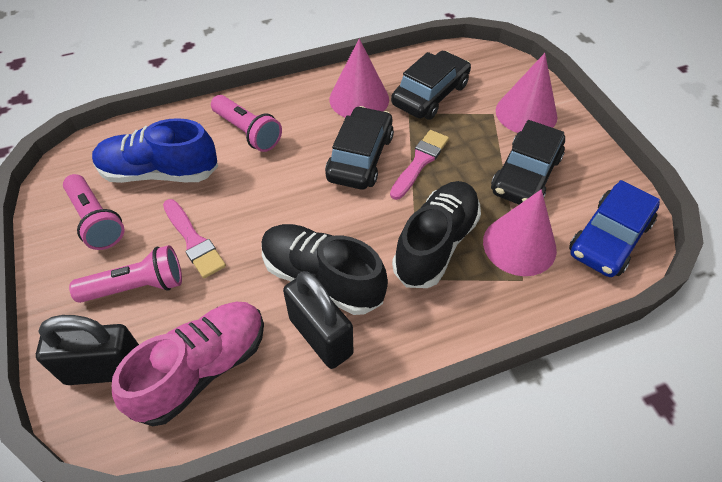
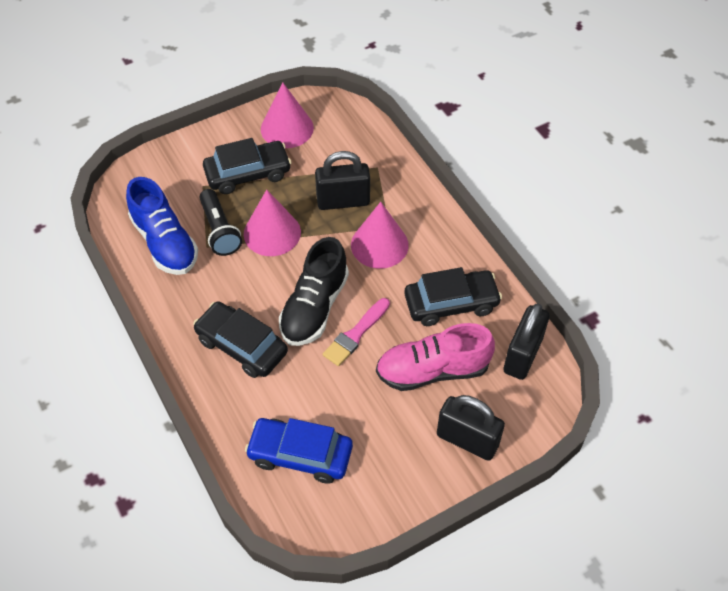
black flashlight: 0 -> 1
black padlock: 2 -> 3
black shoe: 2 -> 1
pink brush: 2 -> 1
pink flashlight: 3 -> 0

